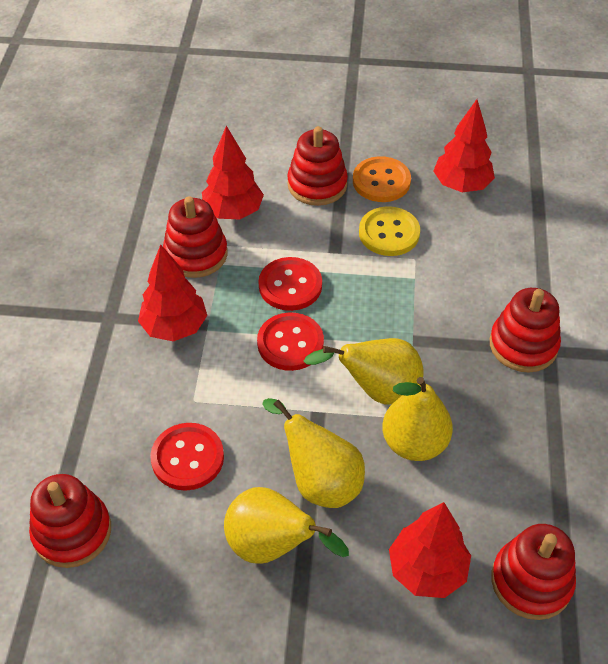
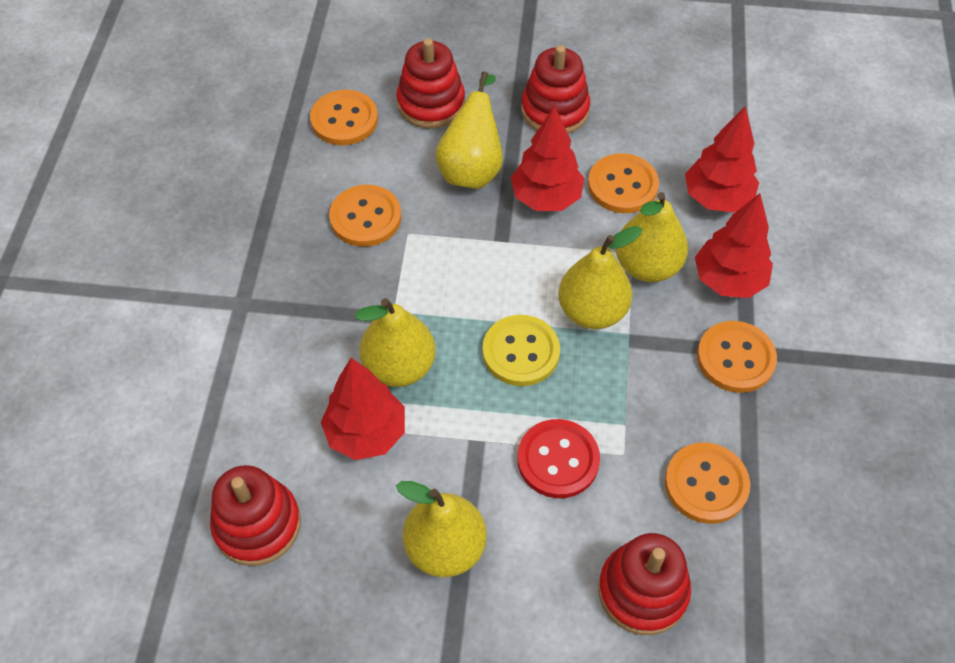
orange button: 1 -> 5
red button: 3 -> 1
red stacking toy: 5 -> 4
yellow pear: 4 -> 5

